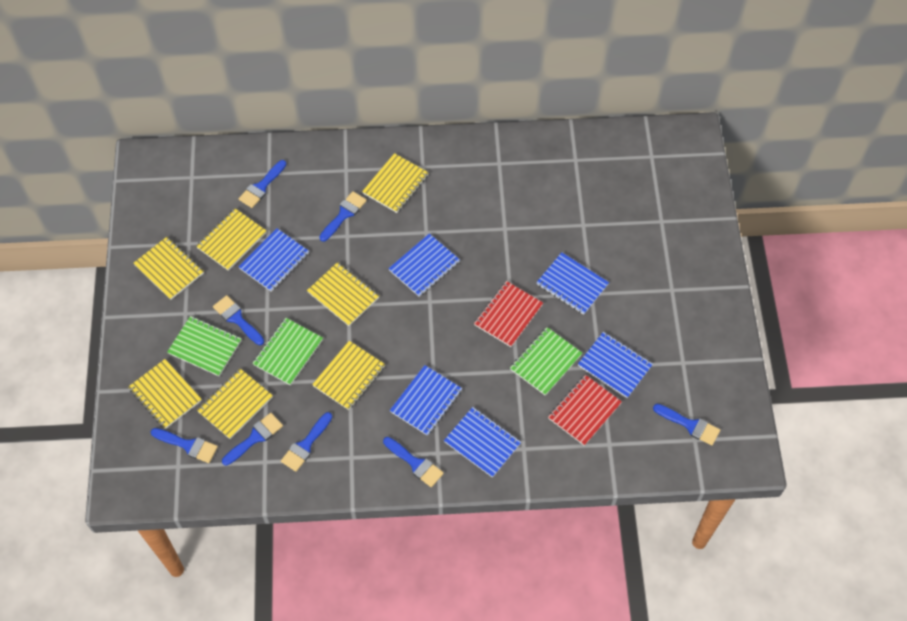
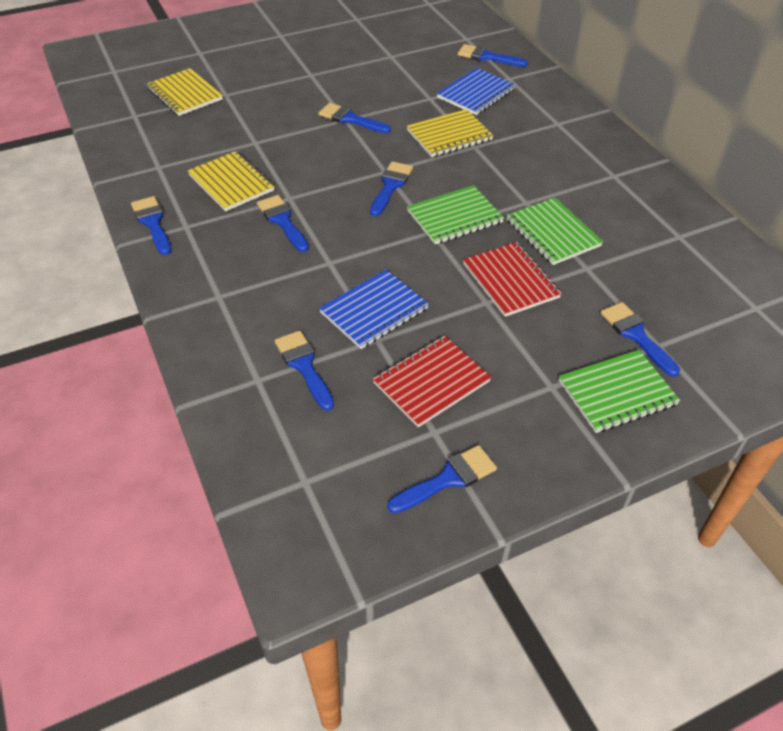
blue notebook: 6 -> 2
yellow notebook: 7 -> 3

